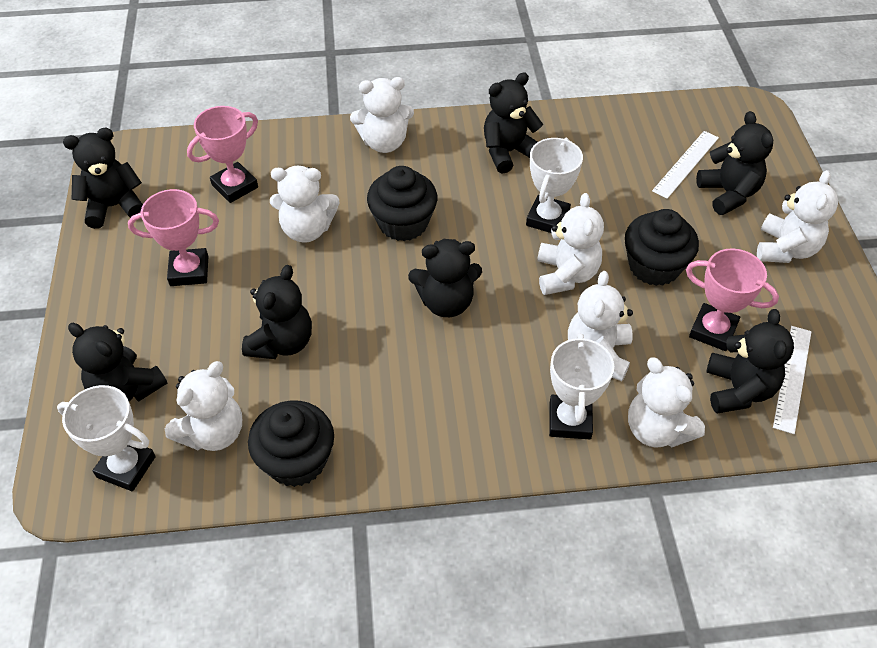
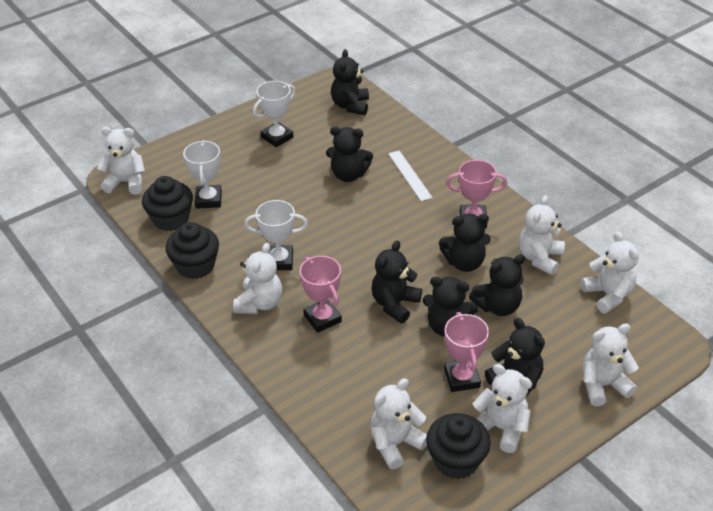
white ruler: 2 -> 1

